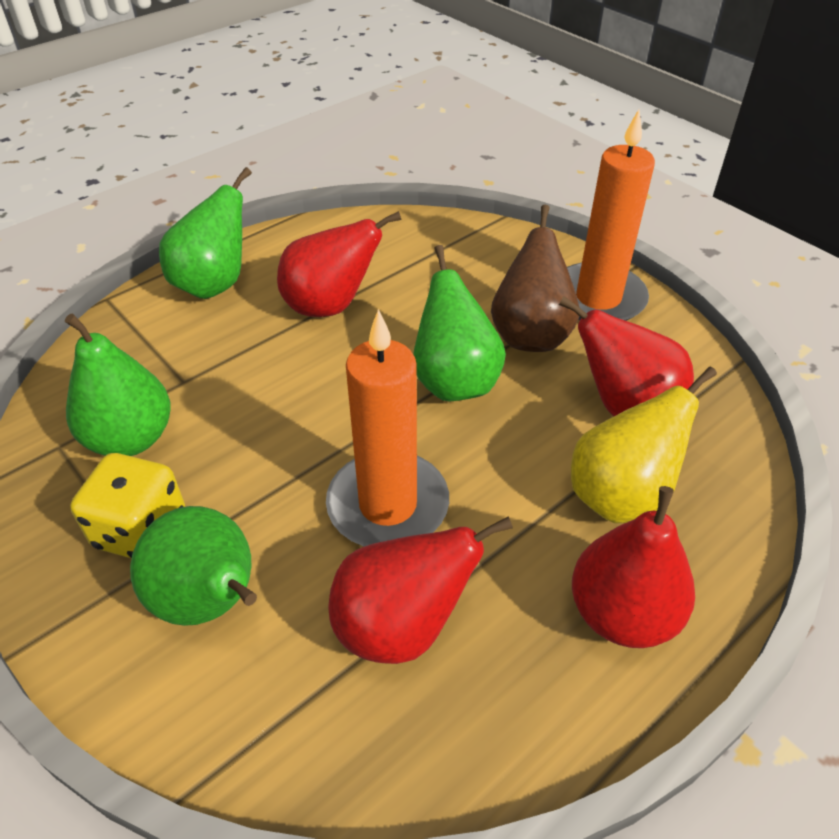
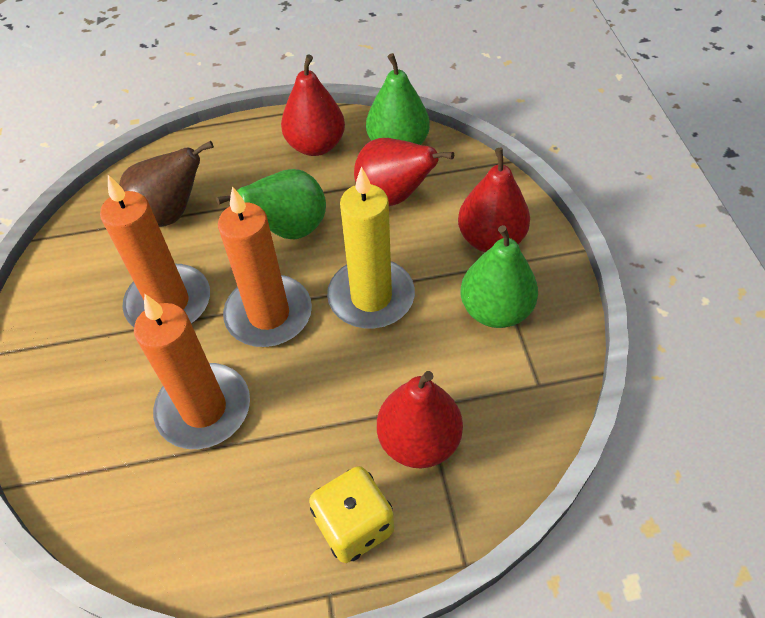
green pear: 4 -> 3
orange candle: 2 -> 3
yellow candle: 0 -> 1
yellow pear: 1 -> 0

